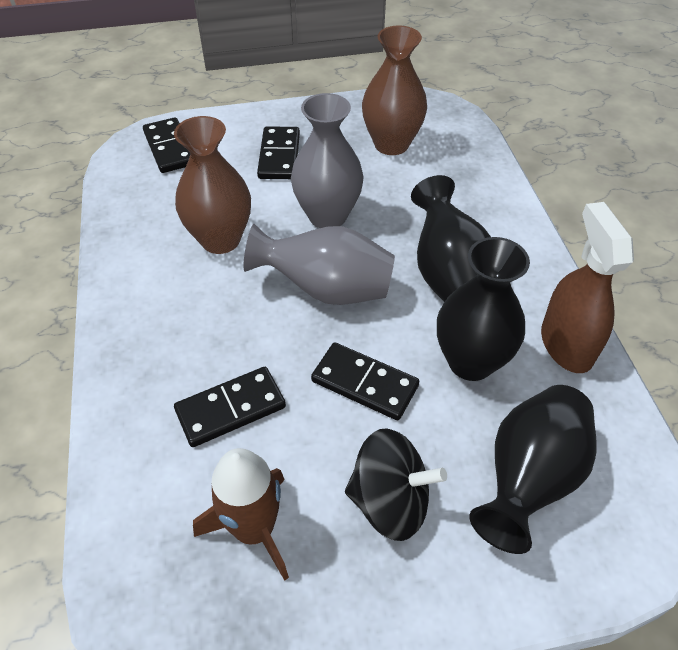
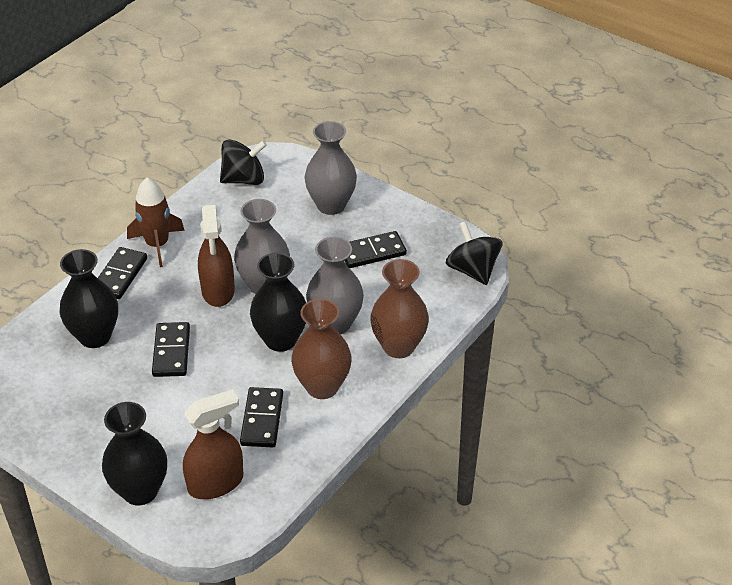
black spinning top: 1 -> 2
brown spray bottle: 1 -> 2
grey vase: 2 -> 3

